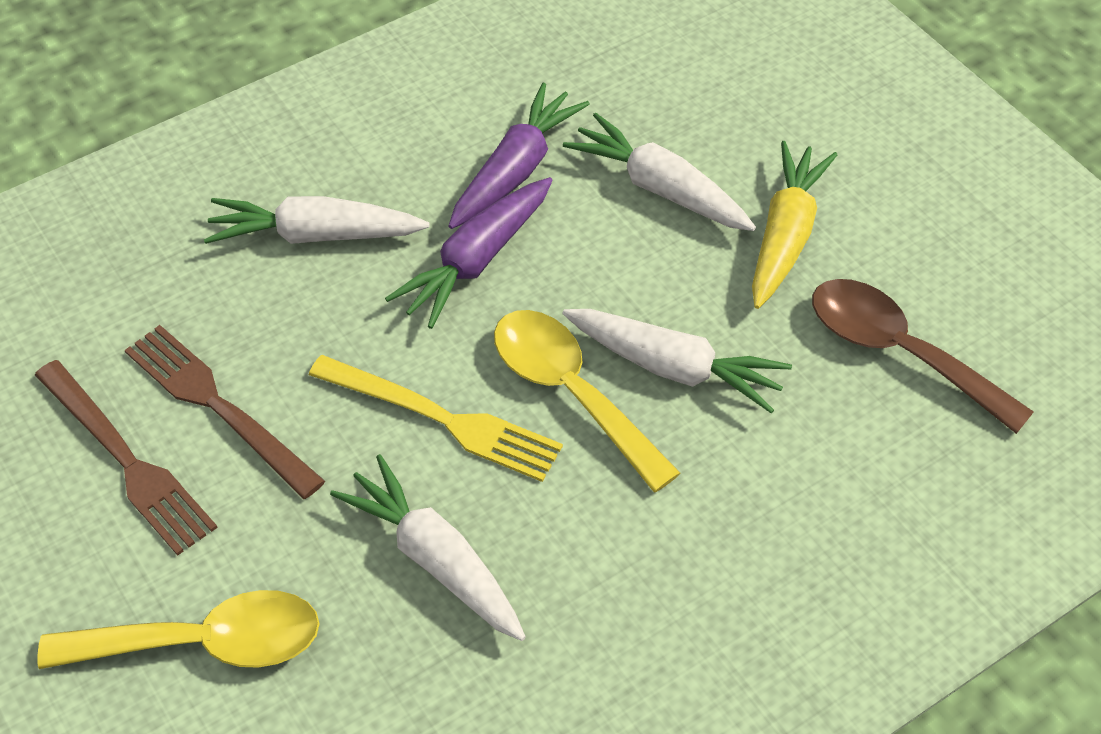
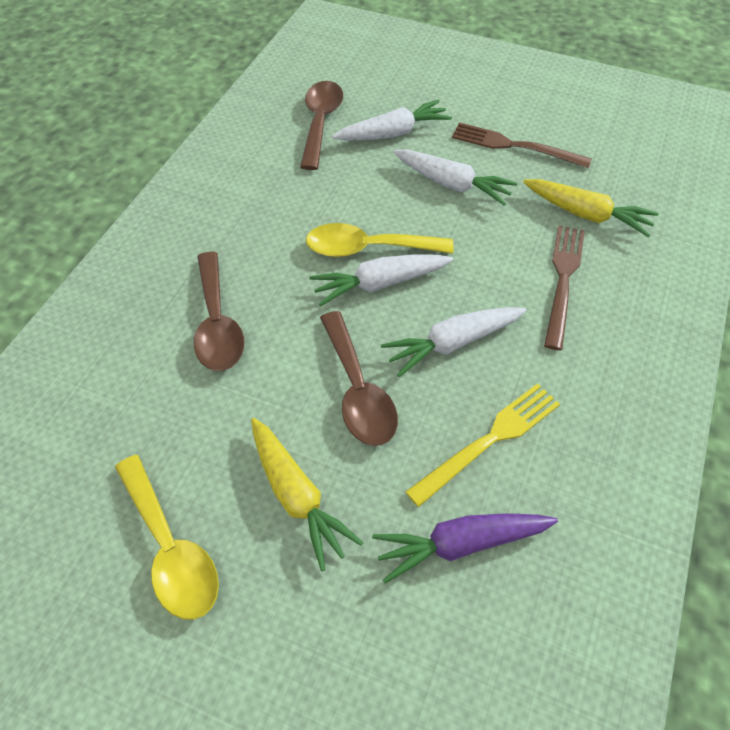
brown spoon: 1 -> 3
purple carrot: 2 -> 1
yellow carrot: 1 -> 2

